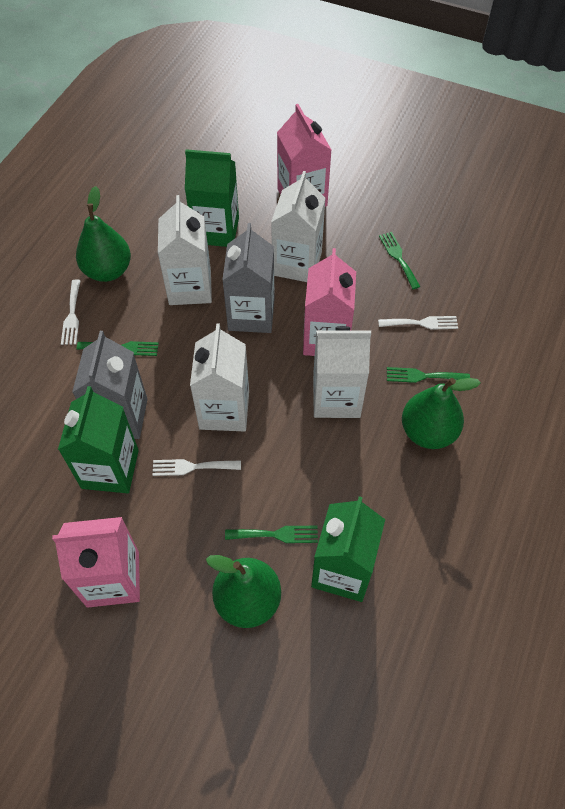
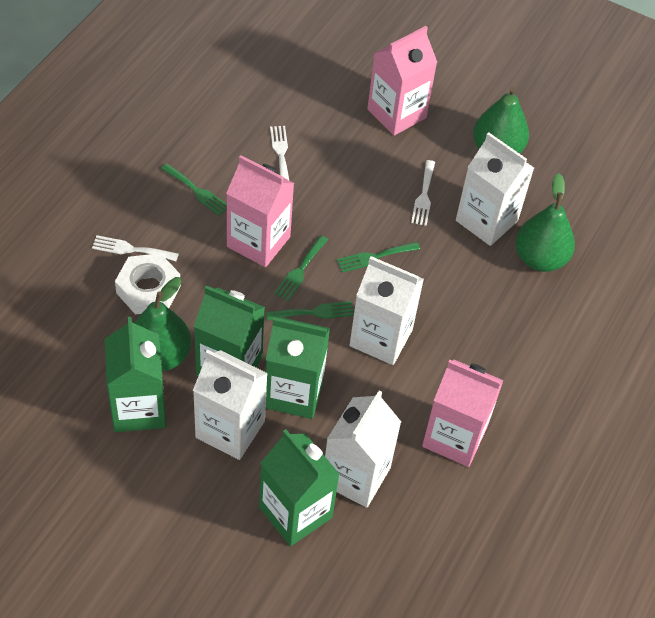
green carton: 3 -> 4
grey carton: 2 -> 0
white nut: 0 -> 1

